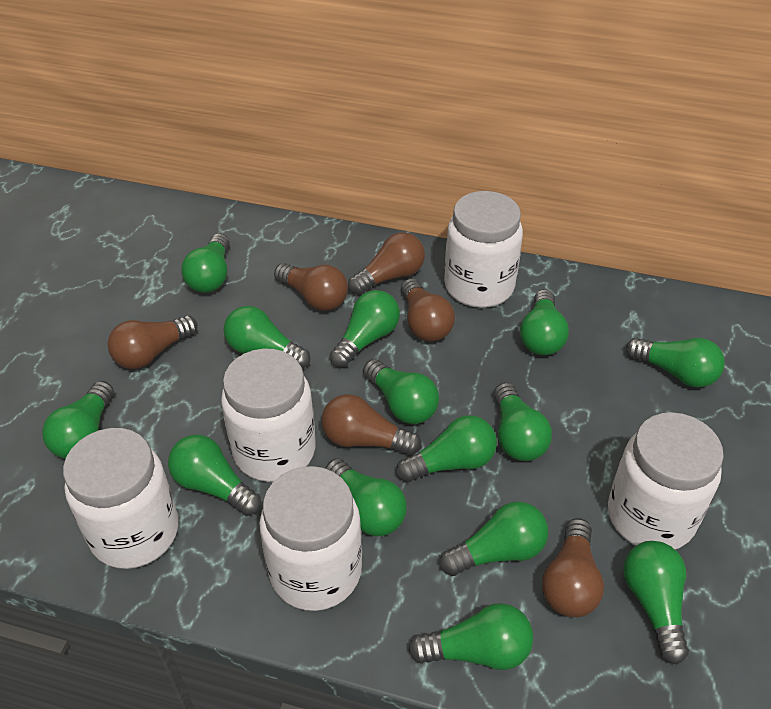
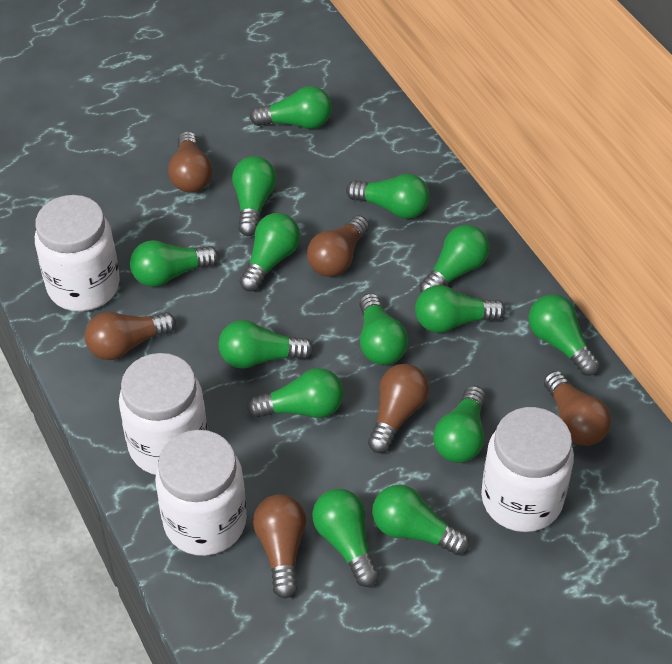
white jar: 5 -> 4

